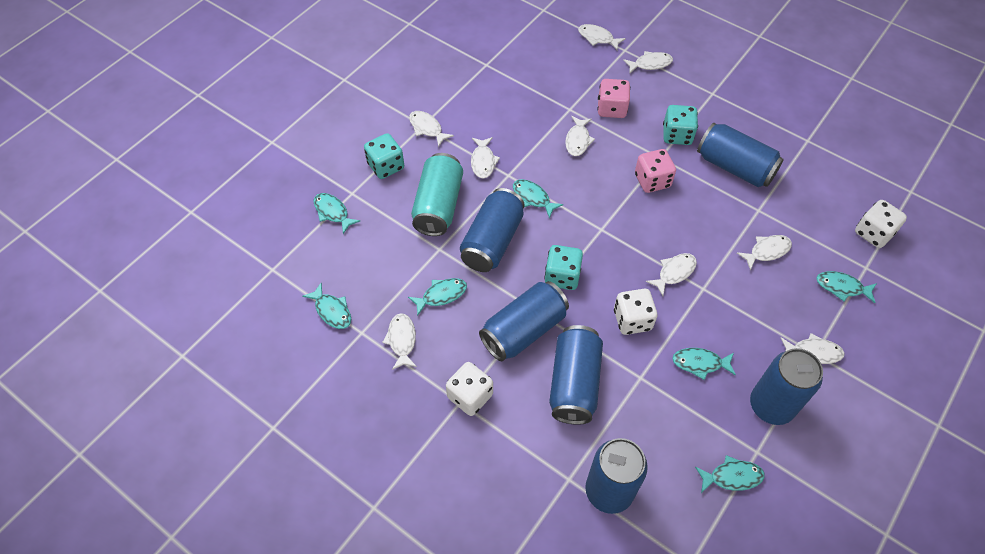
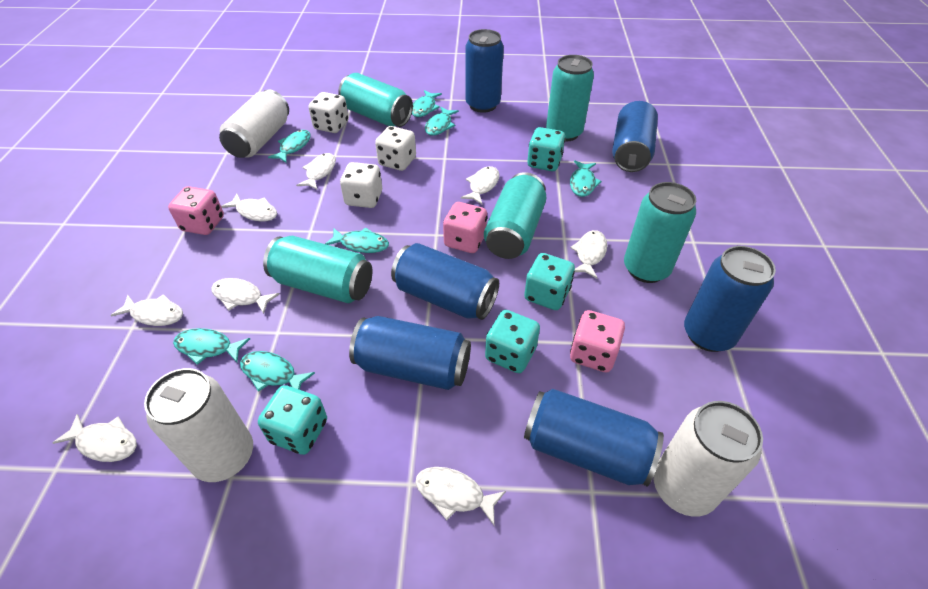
pink dice: 2 -> 3
turquoise can: 1 -> 5
turquoise dice: 3 -> 4
white can: 0 -> 3
white fish: 9 -> 8

